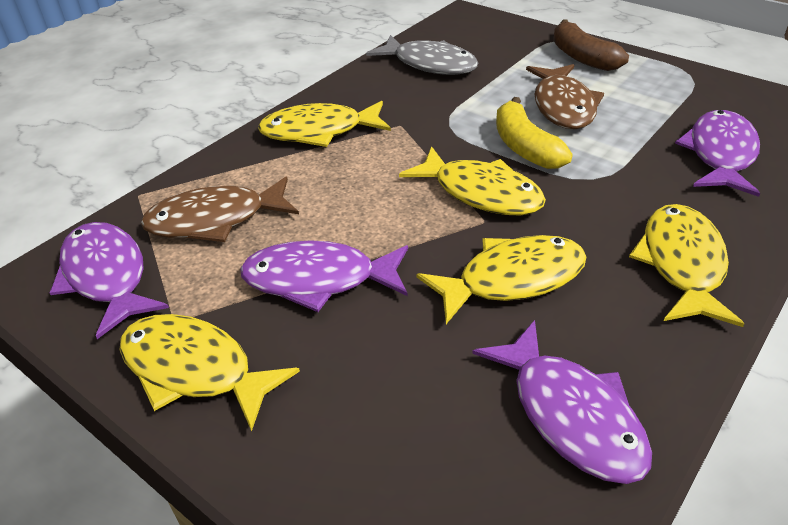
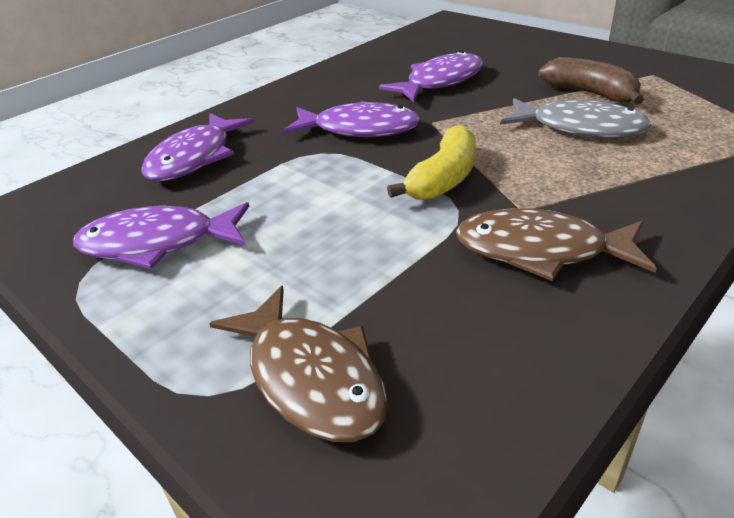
yellow fish: 5 -> 0

